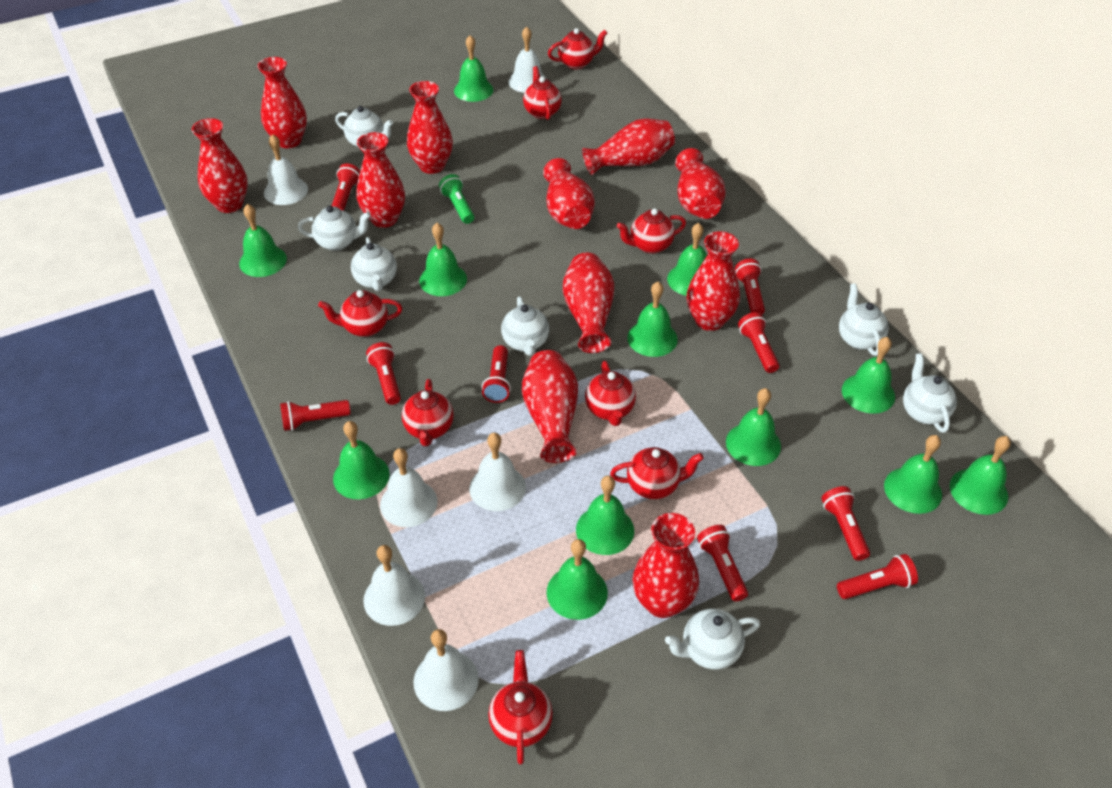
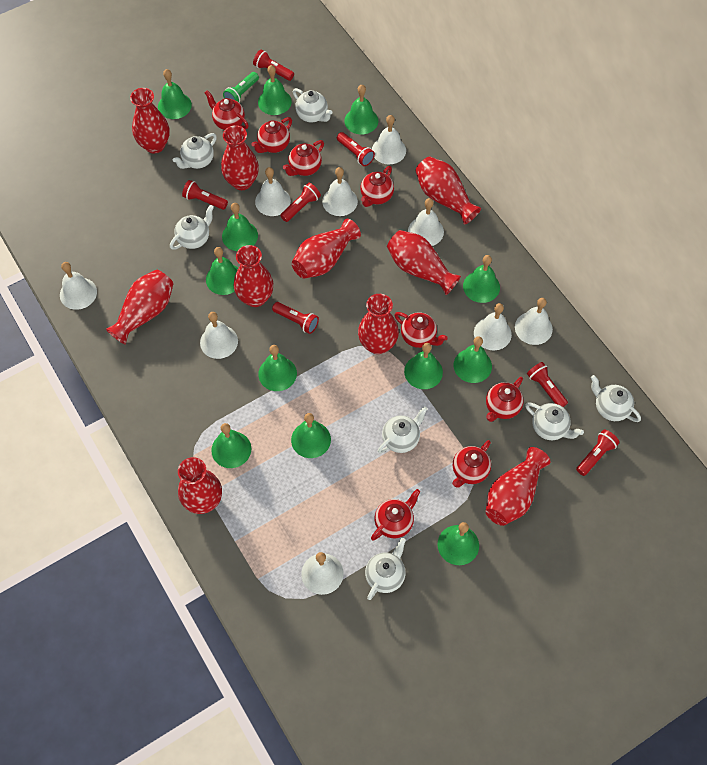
red flashlight: 9 -> 7
red vase: 11 -> 10
white bell: 6 -> 9

